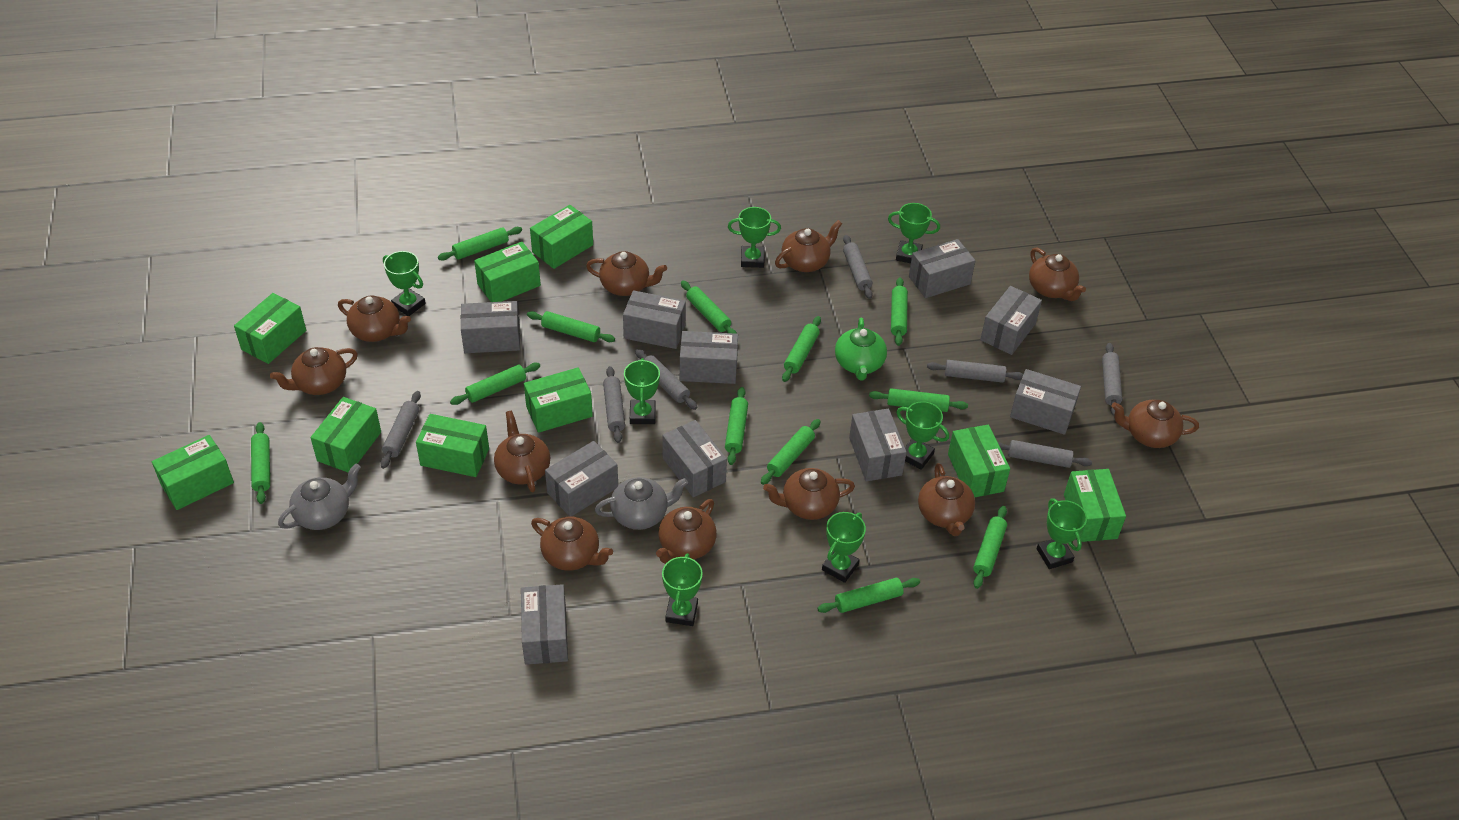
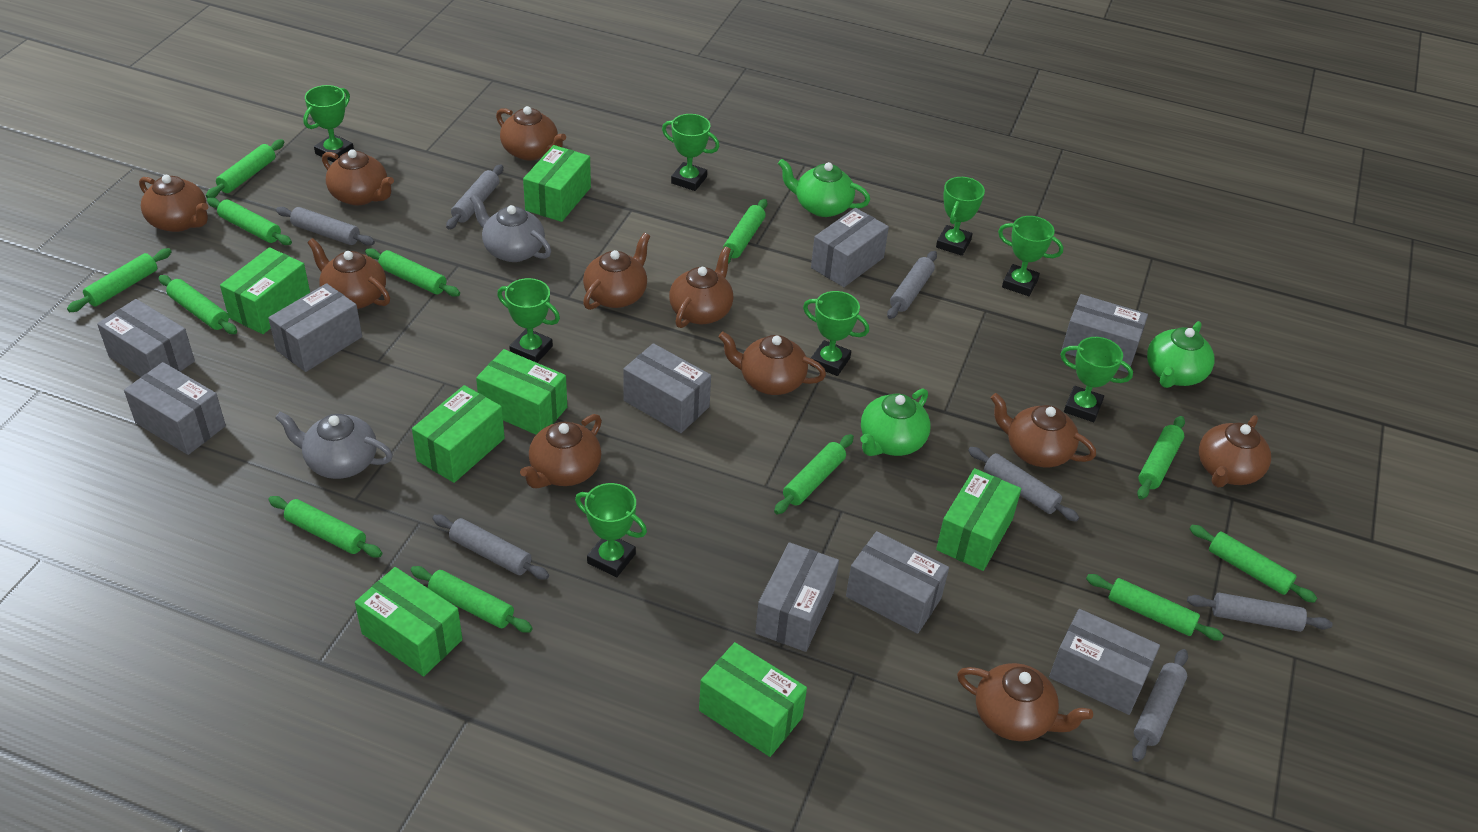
green box: 9 -> 7
green teapot: 1 -> 3
grey box: 10 -> 9

